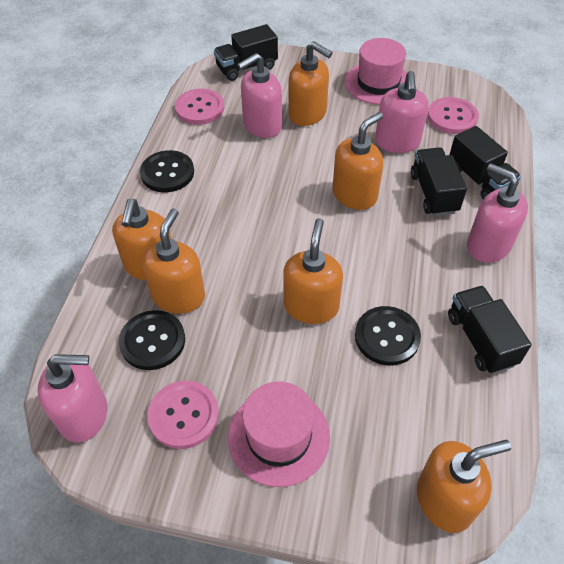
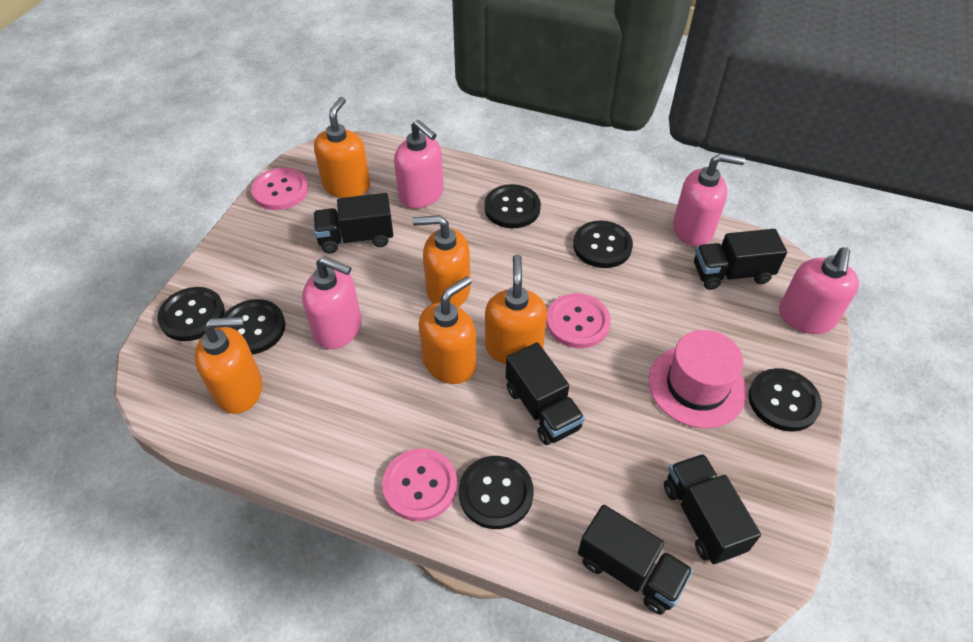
black button: 3 -> 6
black truck: 4 -> 5
orange soap dispenser: 6 -> 5
pink hat: 2 -> 1

